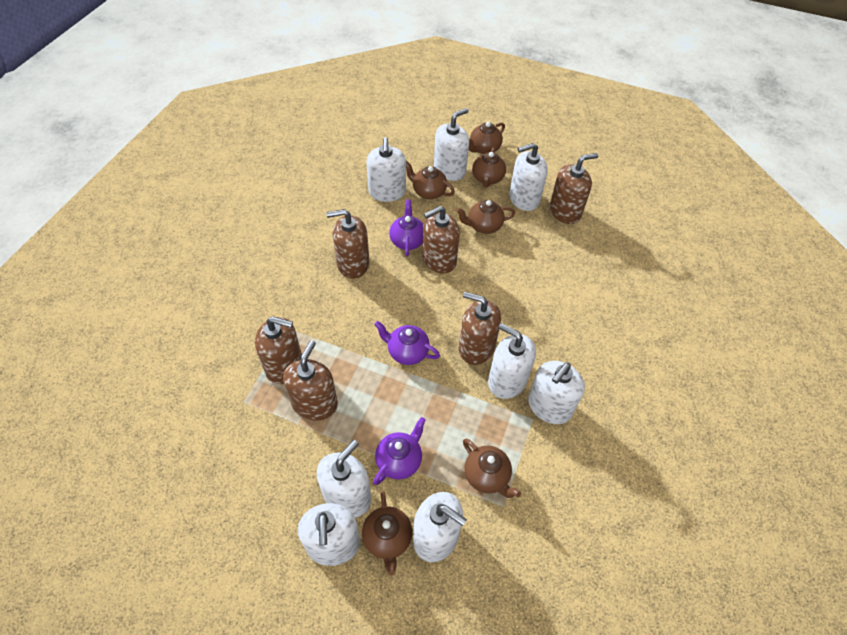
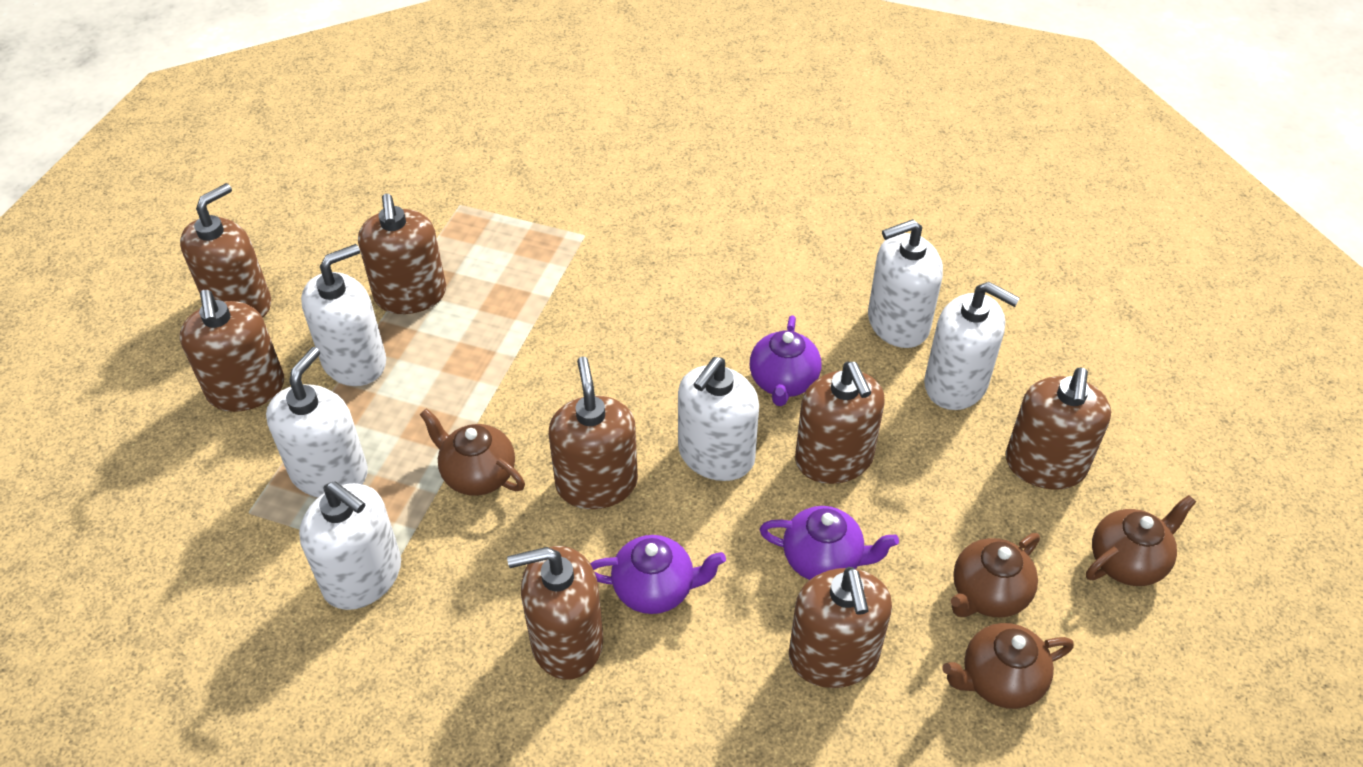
brown soap dispenser: 6 -> 8
brown teapot: 6 -> 4
white soap dispenser: 8 -> 6

